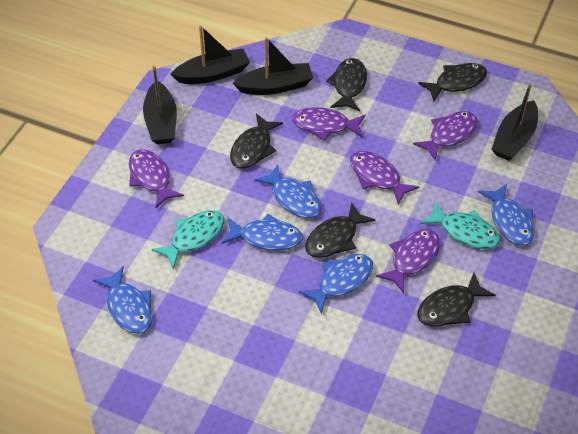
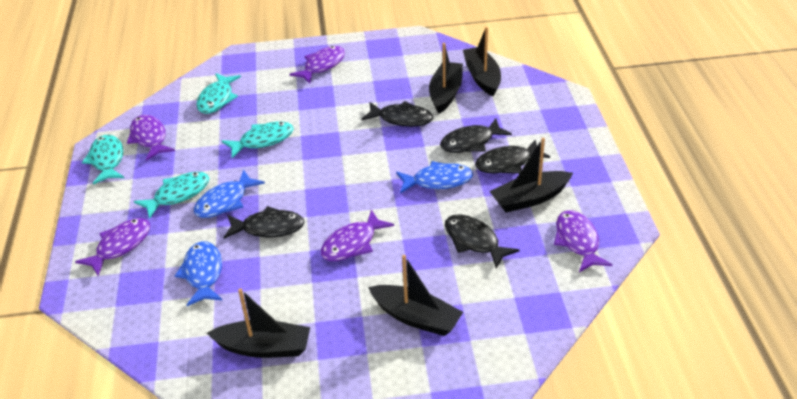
black boat: 4 -> 5
blue fish: 5 -> 3
turquoise fish: 2 -> 4

